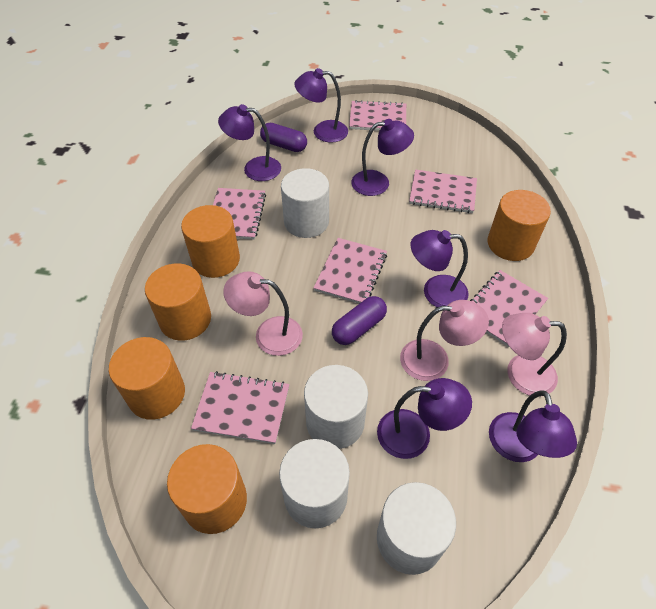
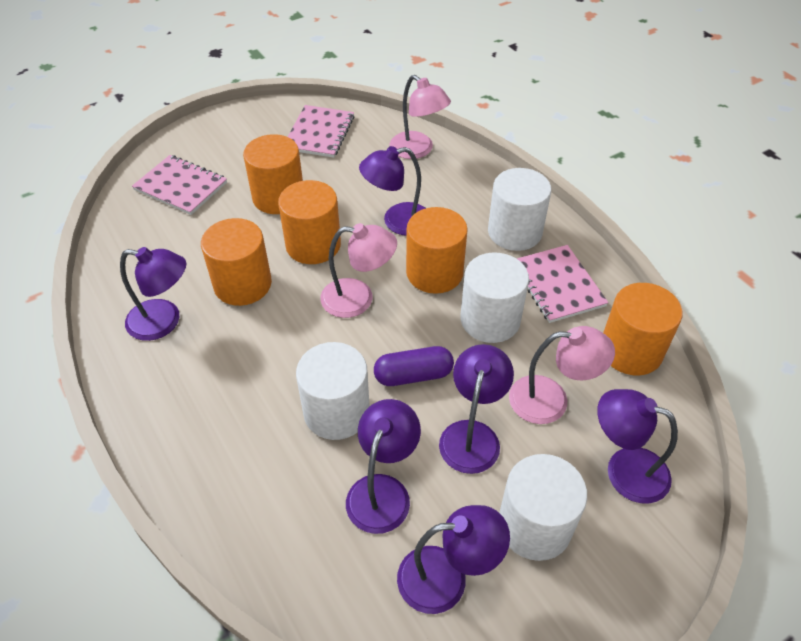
pink notebook: 6 -> 3
purple capsule: 2 -> 1

